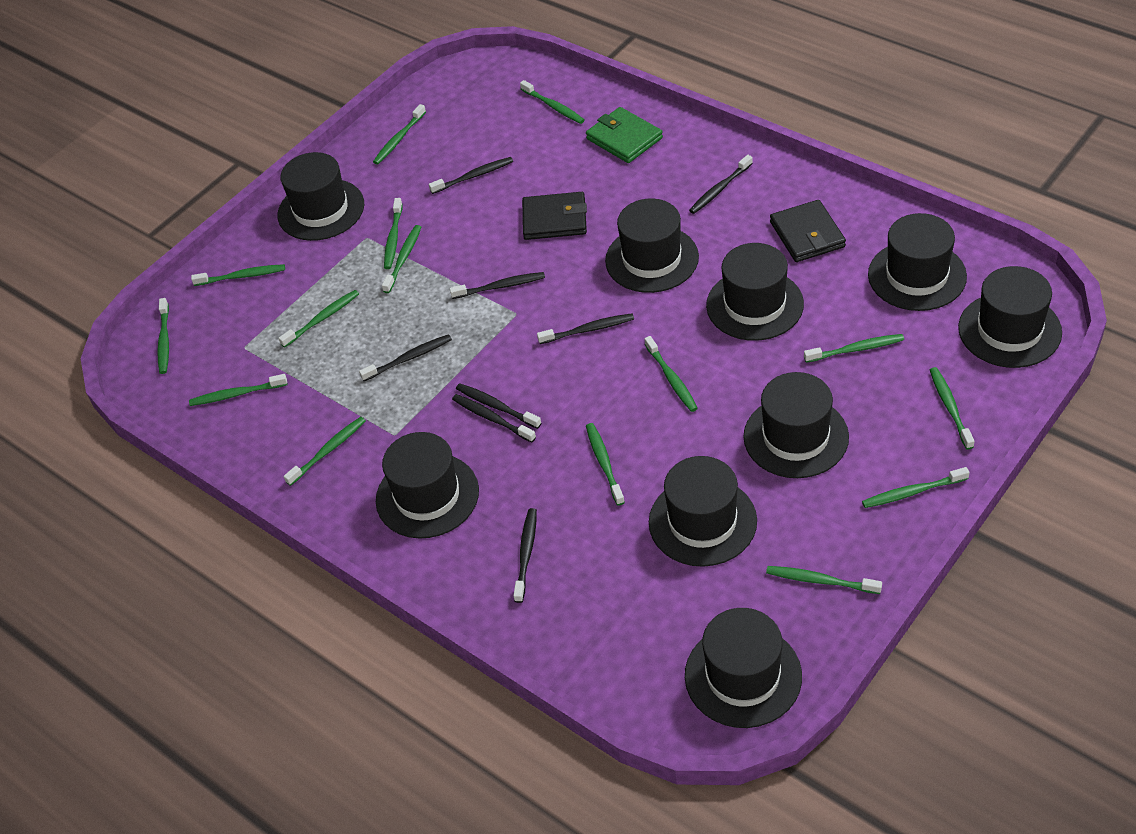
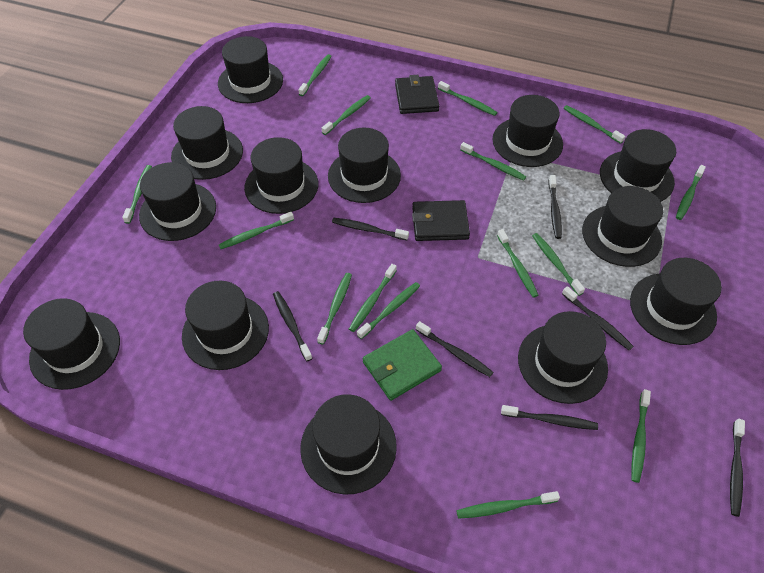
black hat: 9 -> 13
black toothbrush: 8 -> 7

